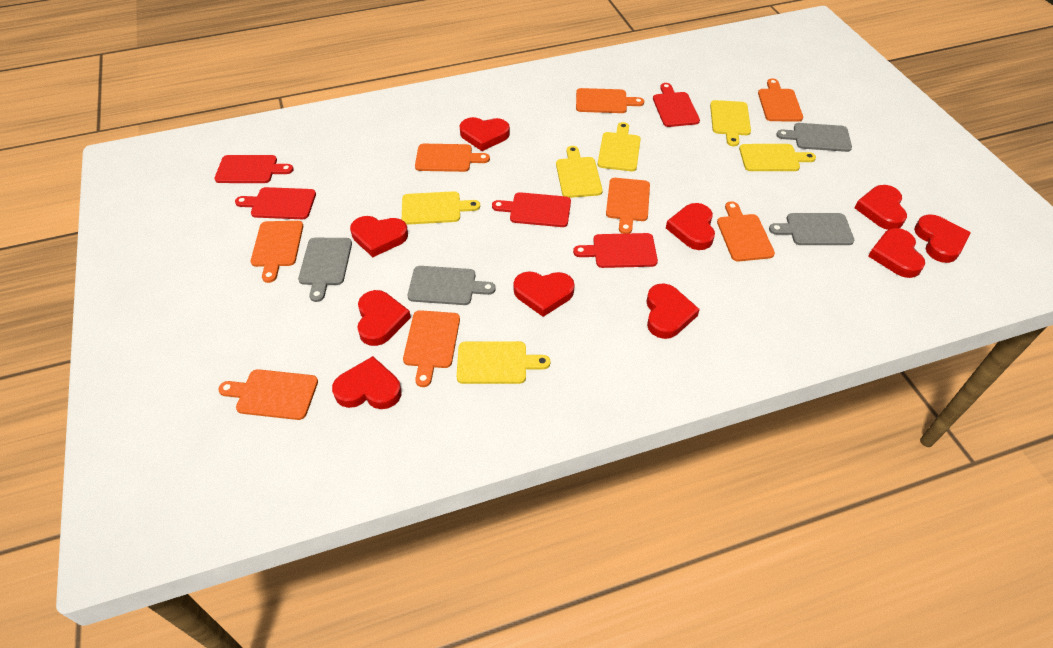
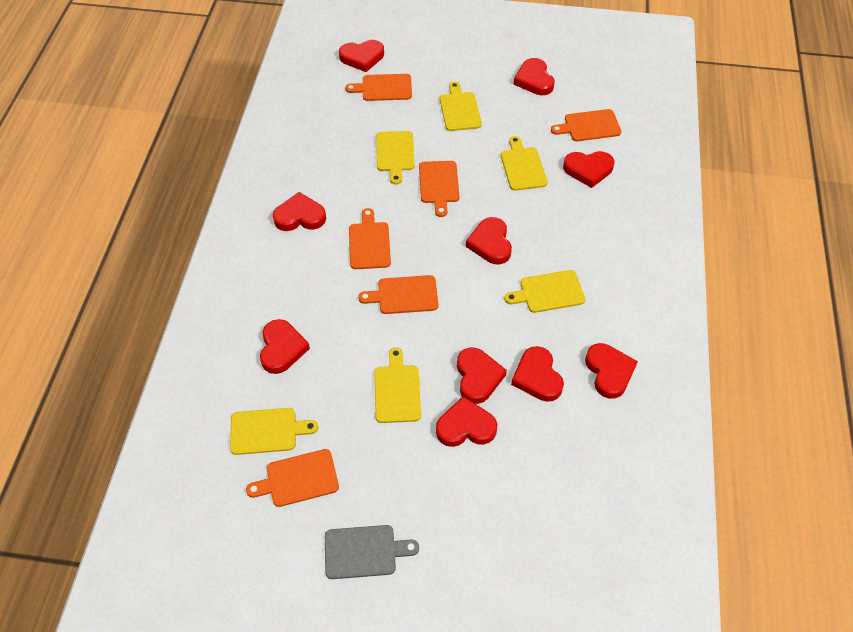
grey cutting board: 4 -> 1
orange cutting board: 8 -> 6
red cutting board: 5 -> 0

